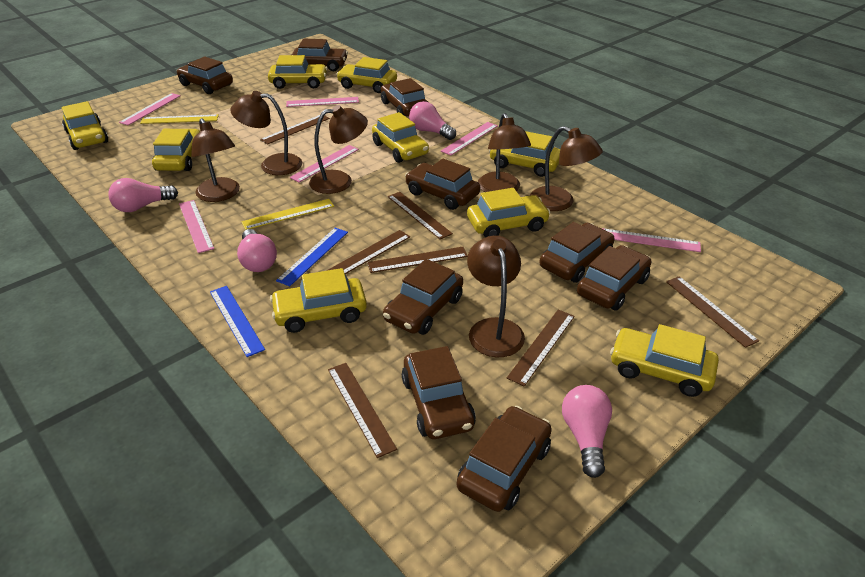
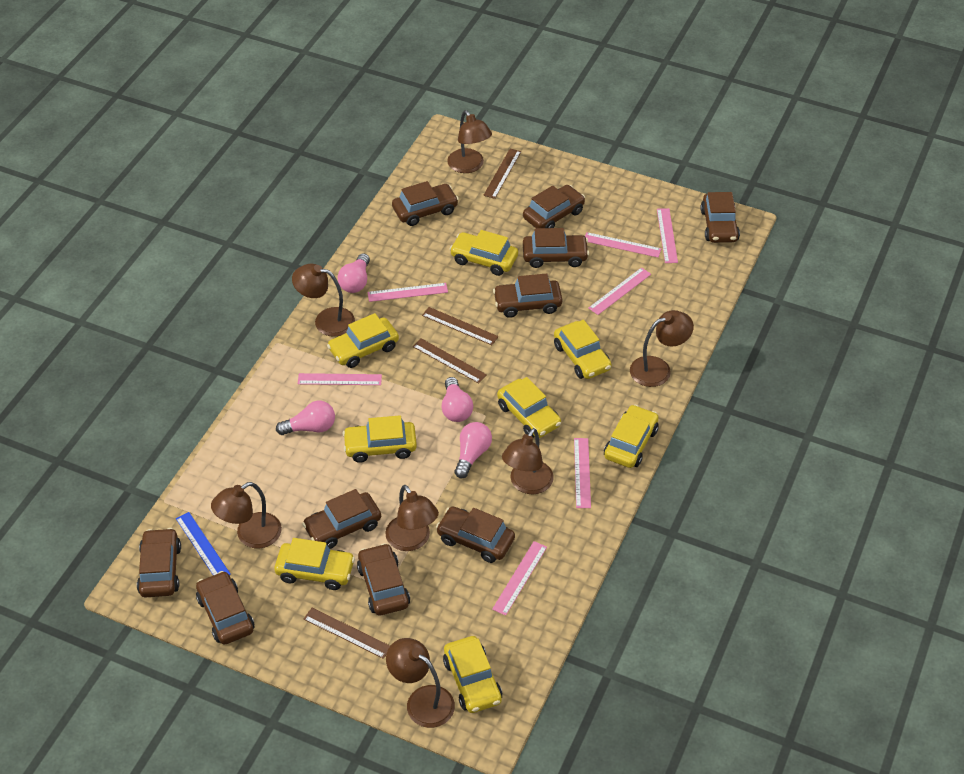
blue ruler: 2 -> 1
brown car: 9 -> 10
brown lamp: 6 -> 7
brown ruler: 7 -> 4
pink ruler: 6 -> 7
yellow car: 9 -> 8
yellow ruler: 2 -> 0

